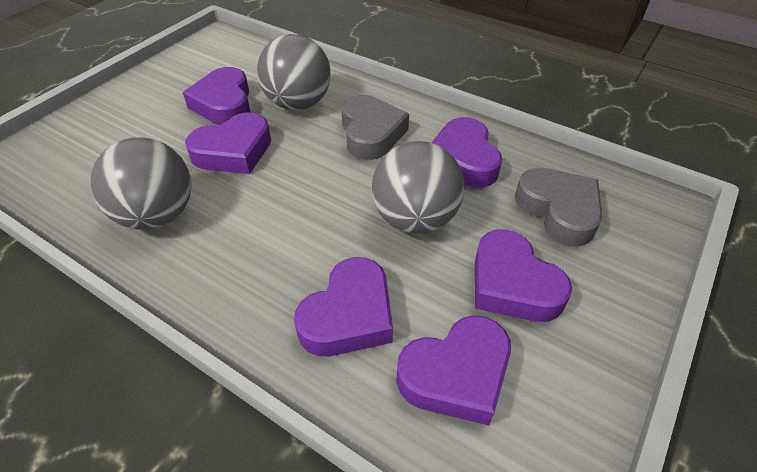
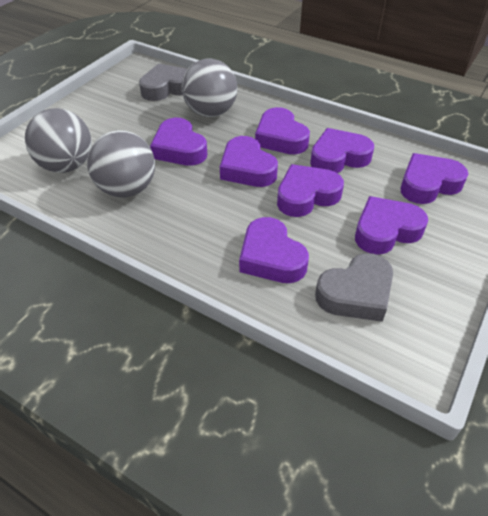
purple heart: 6 -> 8

